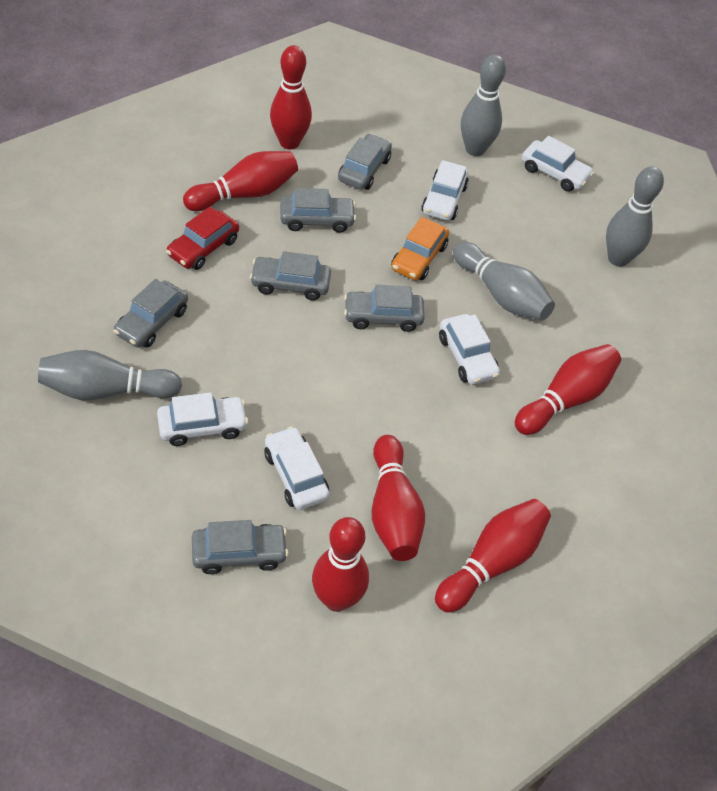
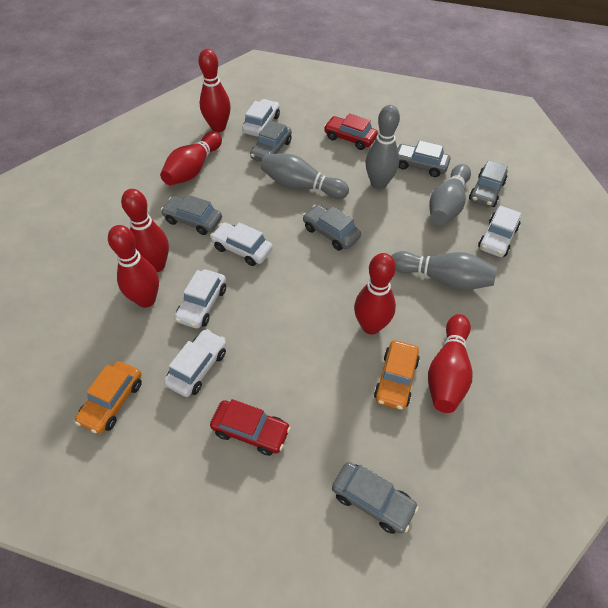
orange car: 1 -> 2
red car: 1 -> 2

